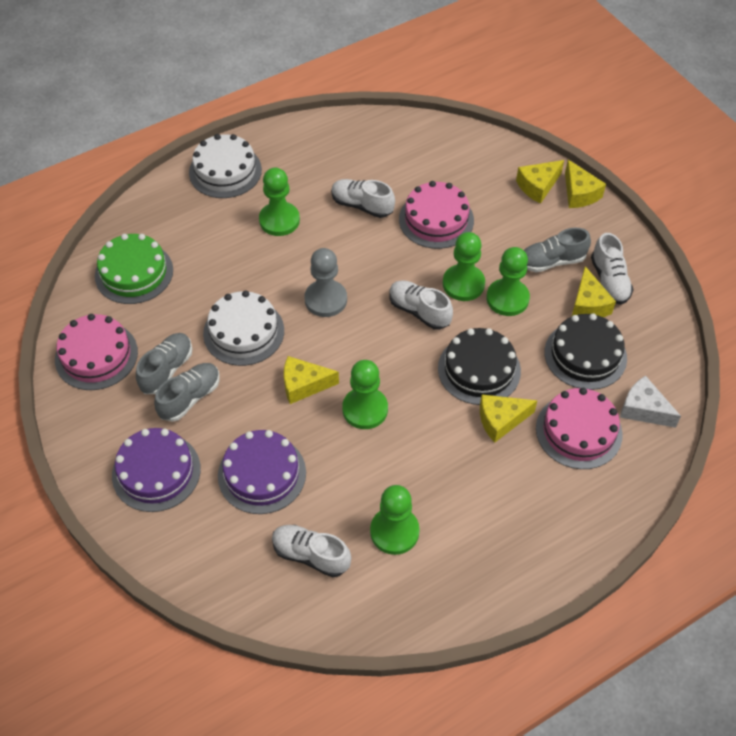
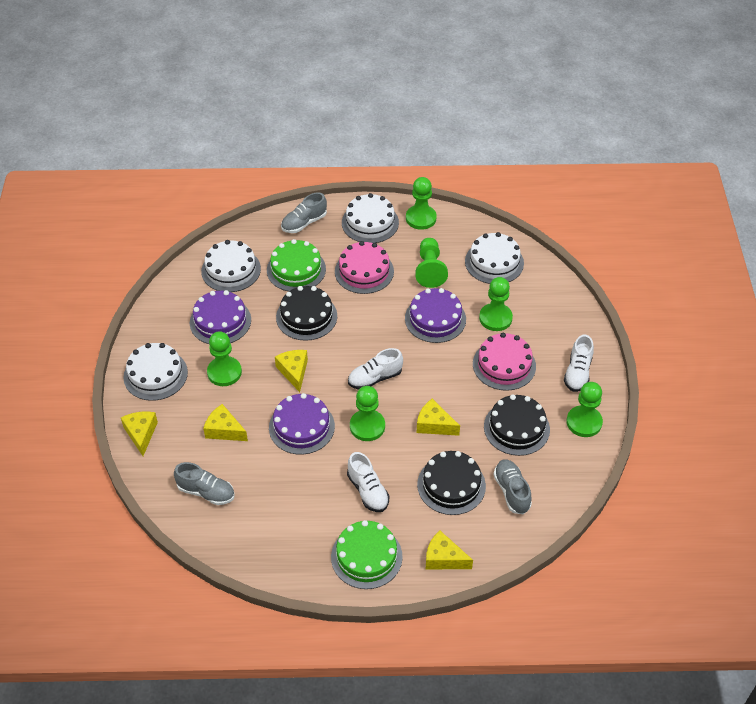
black cake: 2 -> 3
green cake: 1 -> 2
green pawn: 5 -> 6
grey pawn: 1 -> 0
pink cake: 3 -> 2
purple cake: 2 -> 3
white cake: 2 -> 4
white cheese: 1 -> 0
white shoe: 4 -> 3

